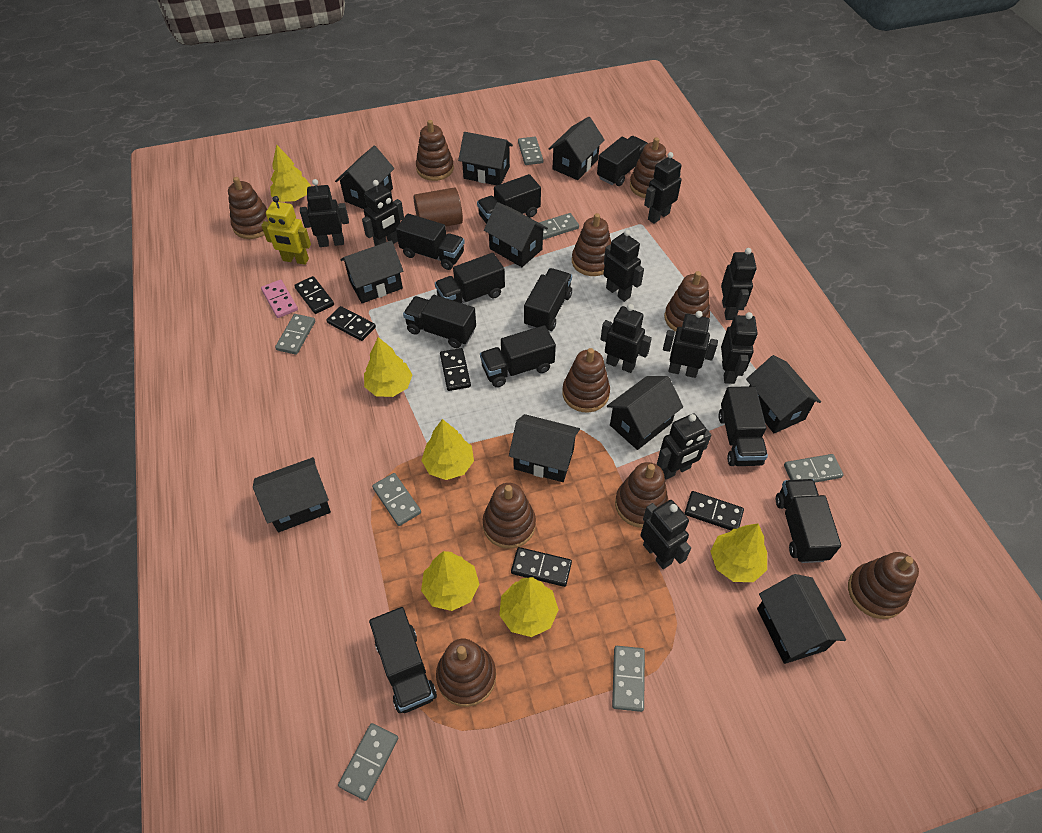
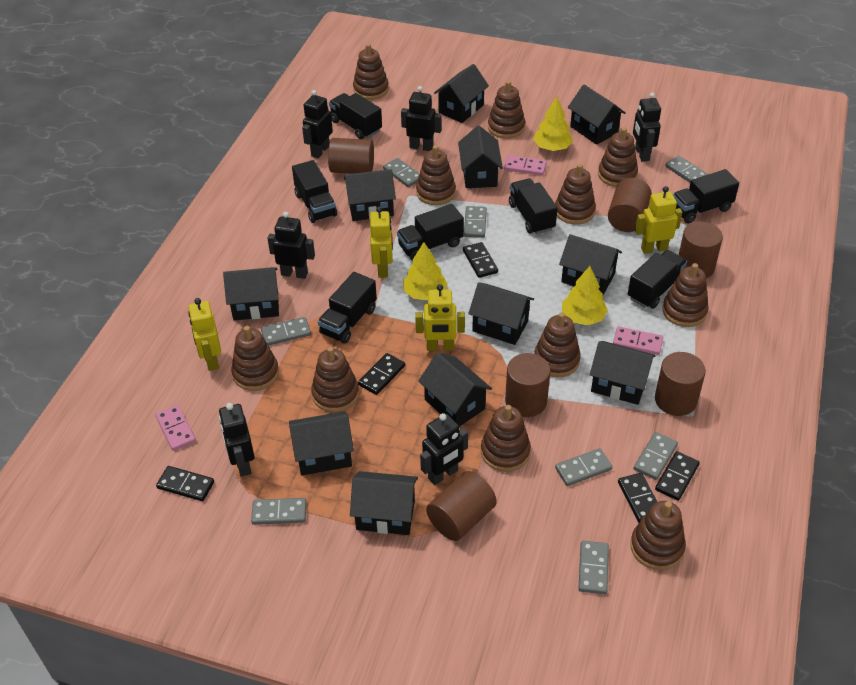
black house: 10 -> 11
black robot: 10 -> 6
black truck: 10 -> 7
brown cylinder: 1 -> 6
brown stacking toy: 10 -> 11
grey domino: 7 -> 8
pink domino: 1 -> 3
yellow robot: 1 -> 4
yellow tree: 6 -> 3

